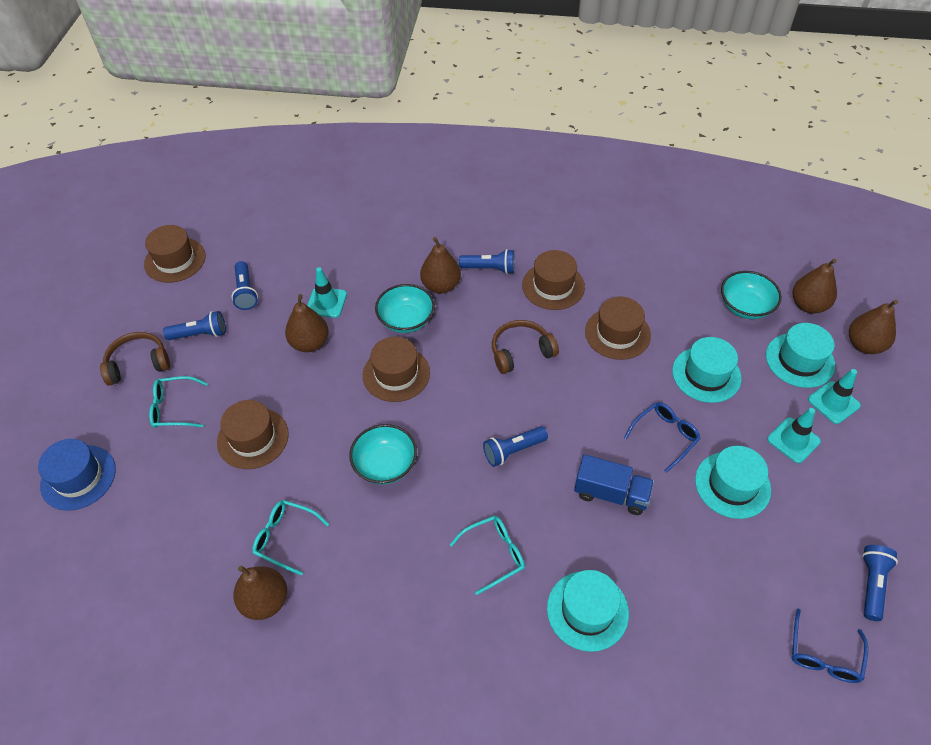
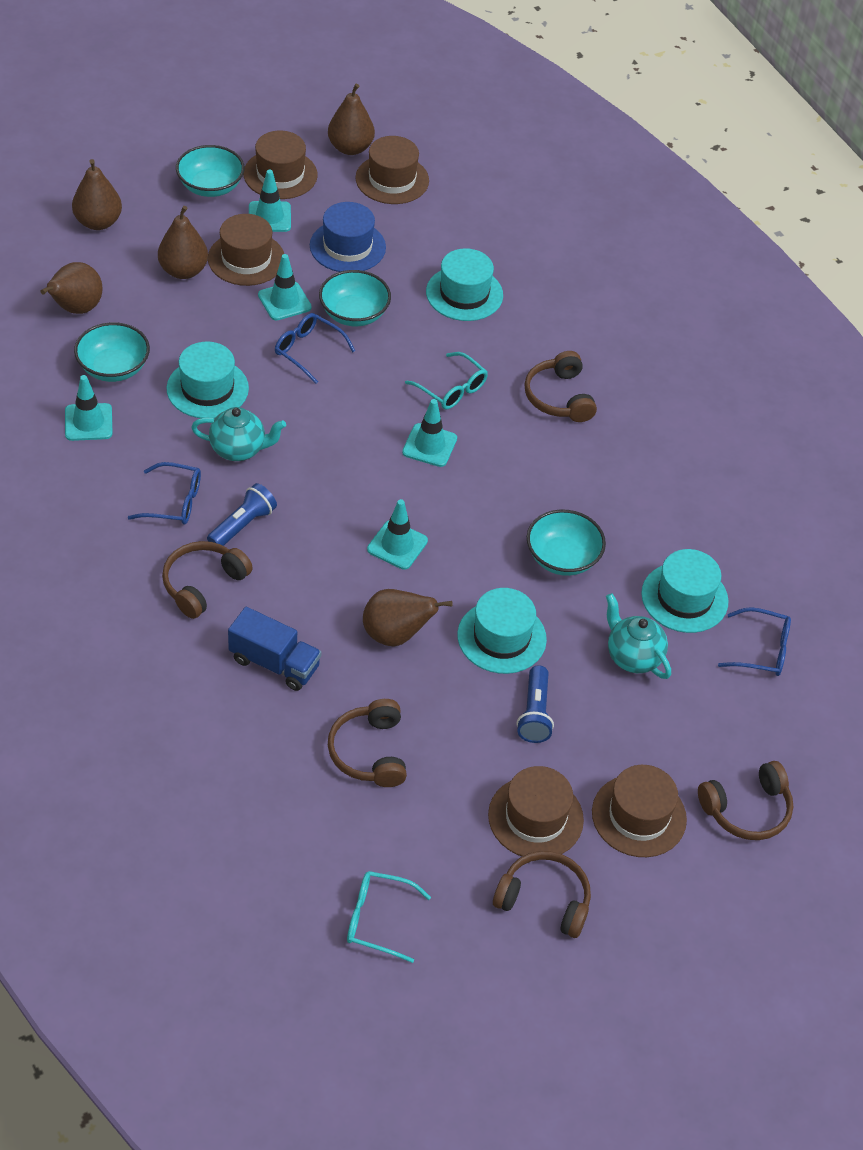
blue flashlight: 5 -> 2
blue glasses: 2 -> 3
brown headphones: 2 -> 5
turquoise bowl: 3 -> 4
turquoise glasses: 3 -> 2
turquoise teapot: 0 -> 2
turquoise traffic cone: 3 -> 5

